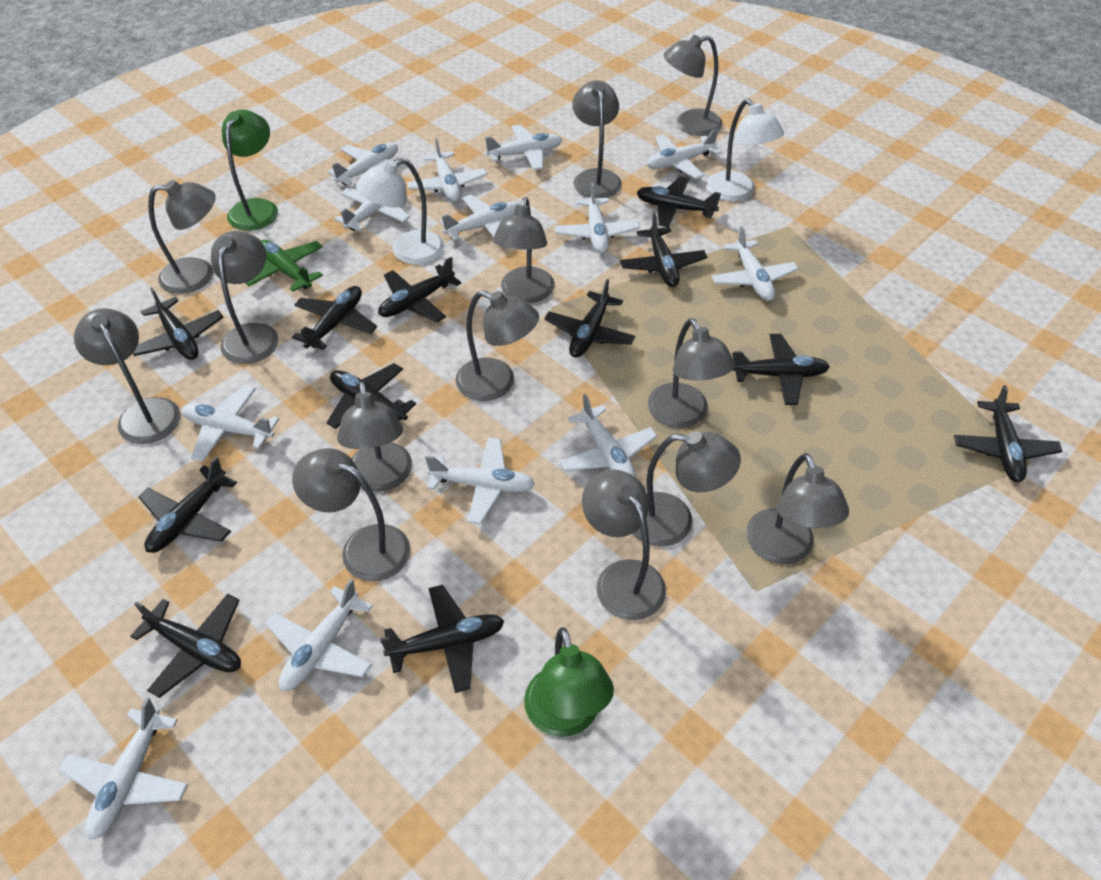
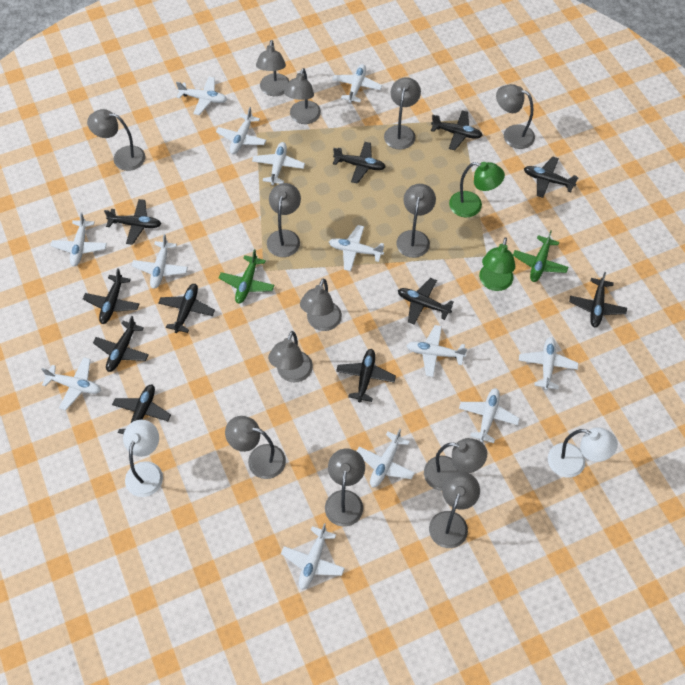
black plane: 12 -> 11
green plane: 1 -> 2

